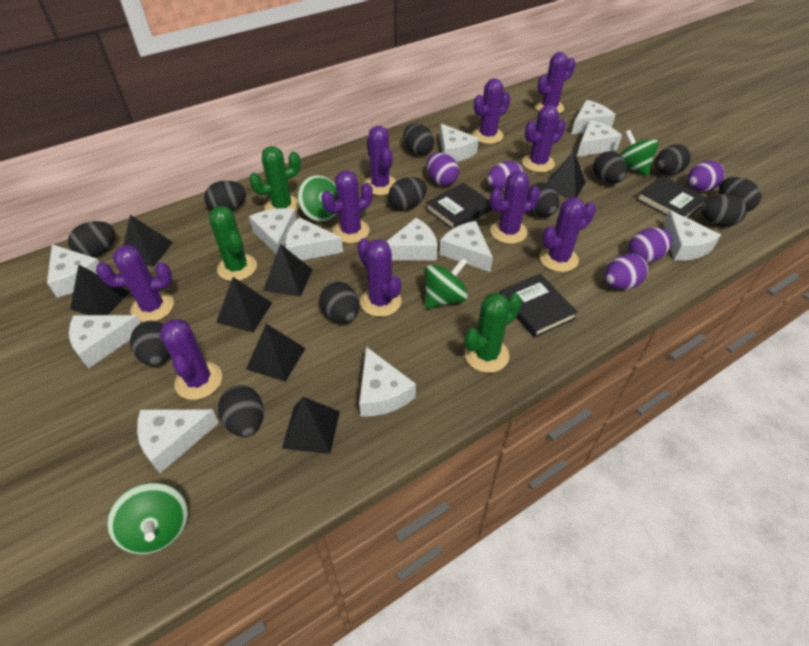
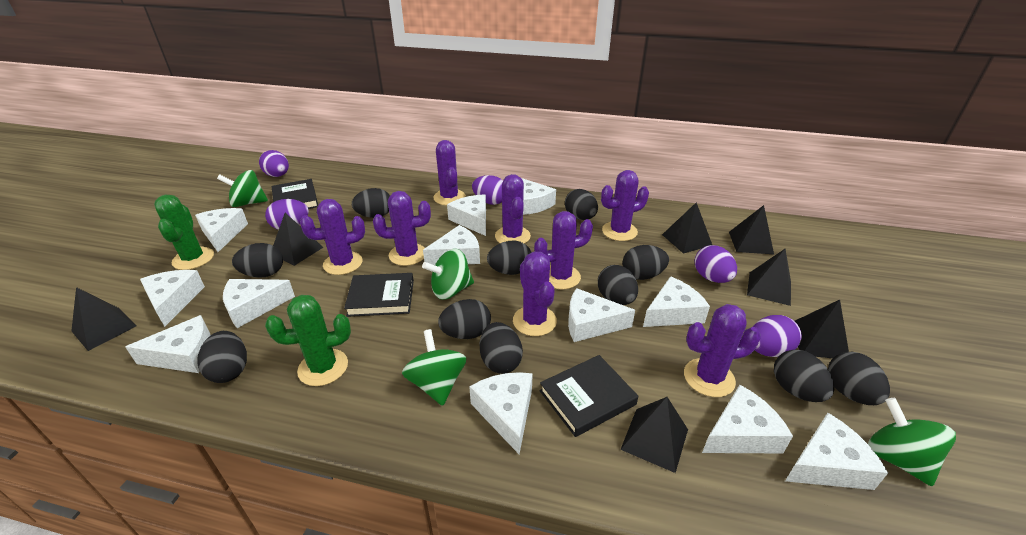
black egg: 12 -> 11
green cactus: 3 -> 2
purple cactus: 10 -> 8

